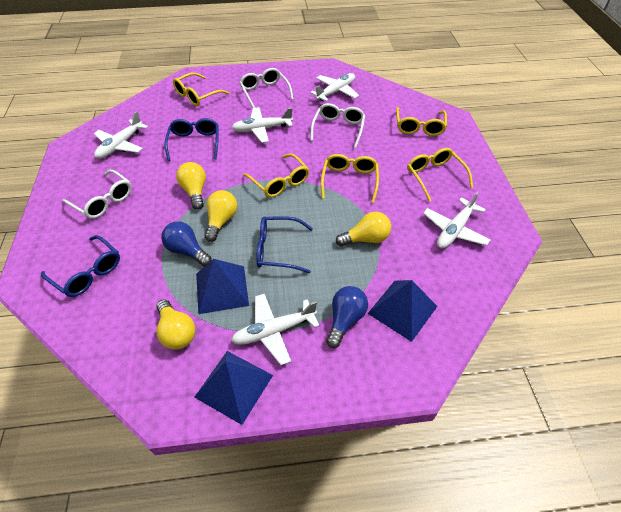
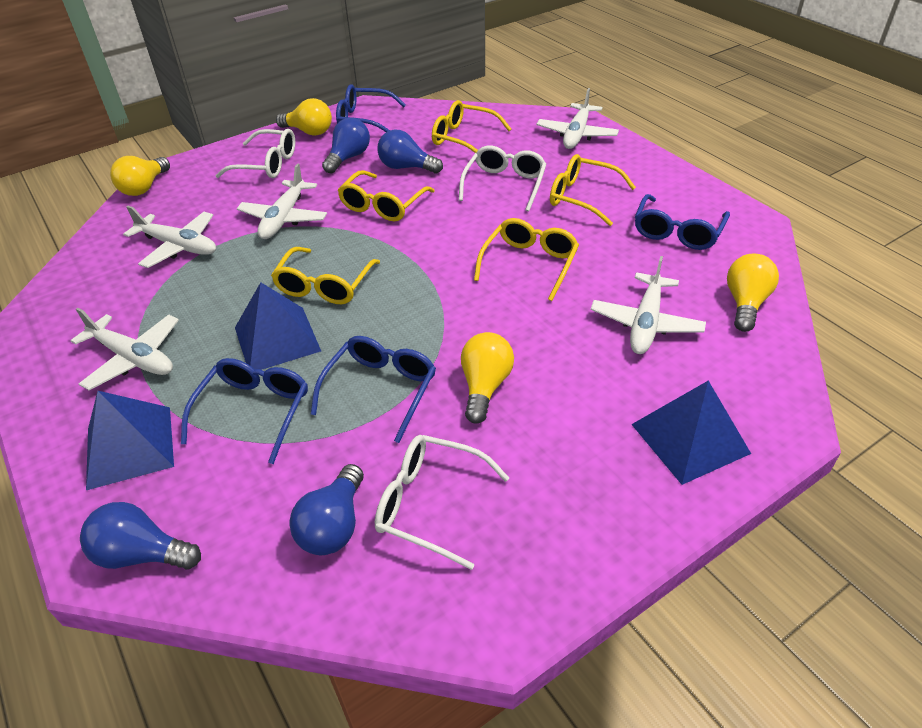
blue glasses: 3 -> 4
blue light bulb: 2 -> 4

